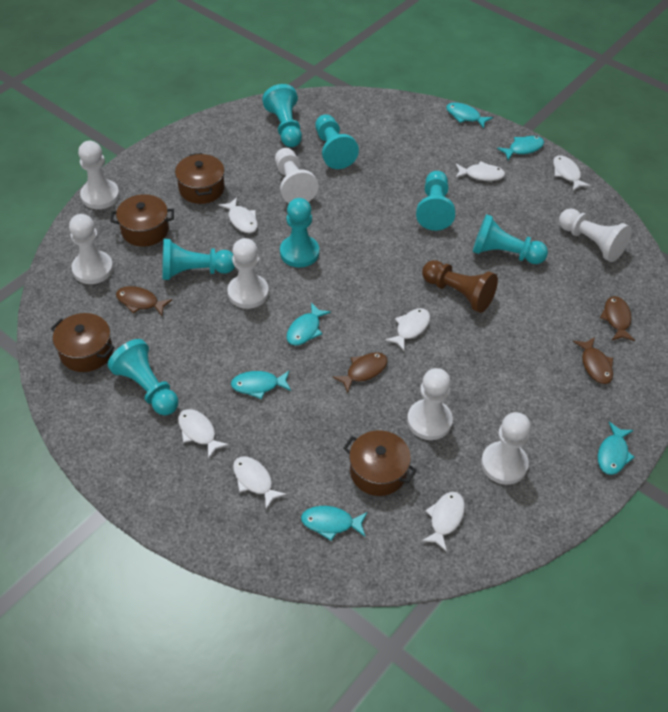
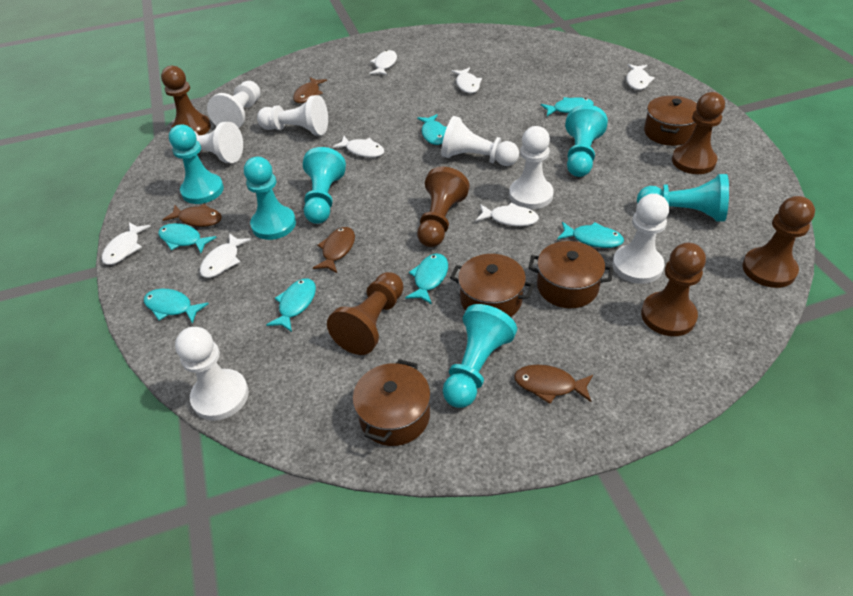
brown pawn: 1 -> 6
turquoise fish: 6 -> 7
turquoise pawn: 7 -> 6

